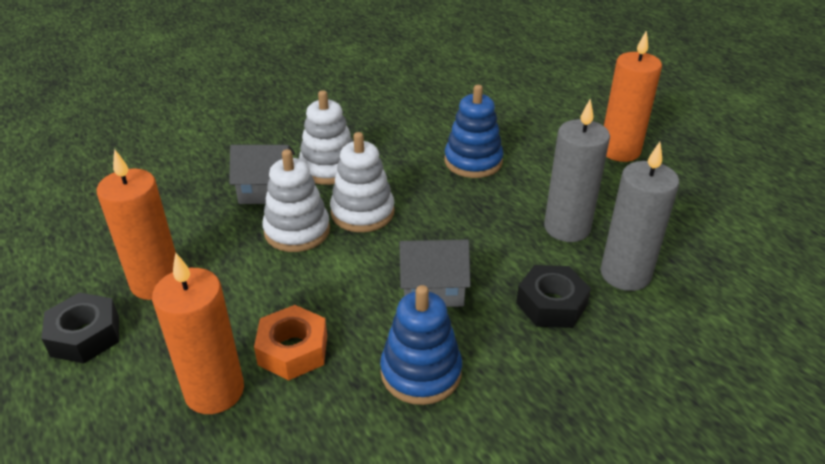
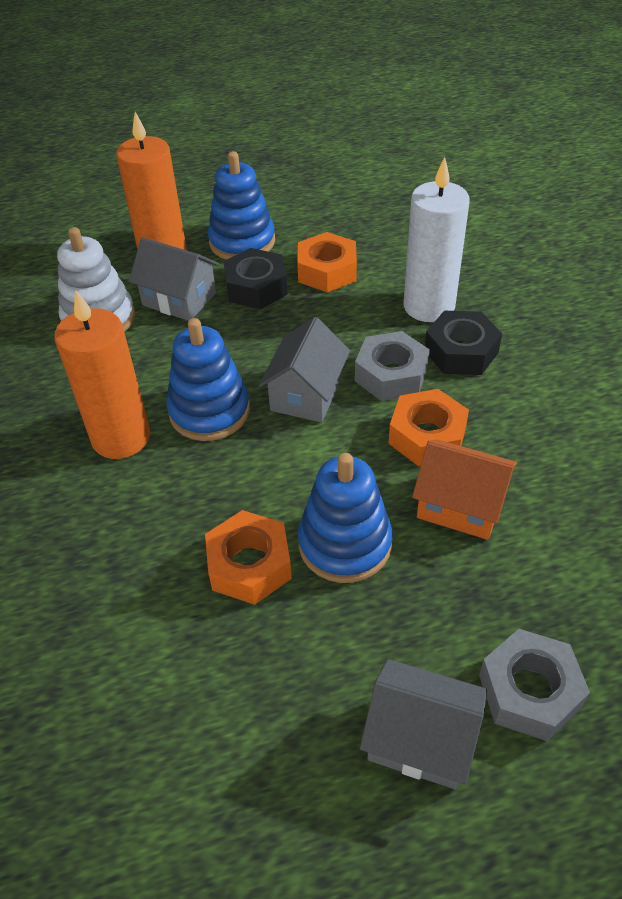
blue stacking toy: 2 -> 3
grey candle: 2 -> 0
grey house: 2 -> 3
grey nut: 0 -> 2
orange candle: 3 -> 2
orange house: 0 -> 1
orange nut: 1 -> 3
white candle: 0 -> 1
white stacking toy: 3 -> 1

